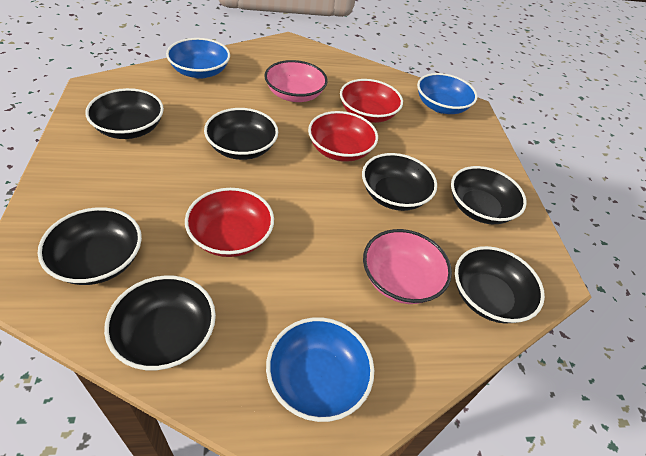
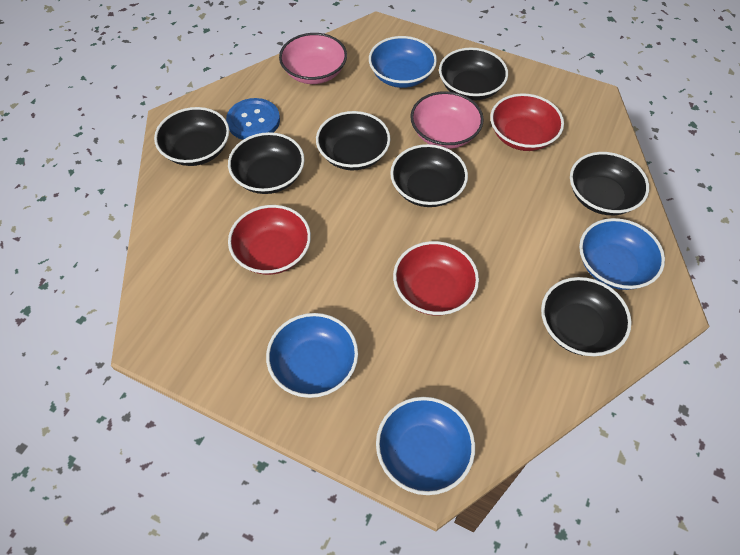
blue bowl: 3 -> 4
blue button: 0 -> 1

